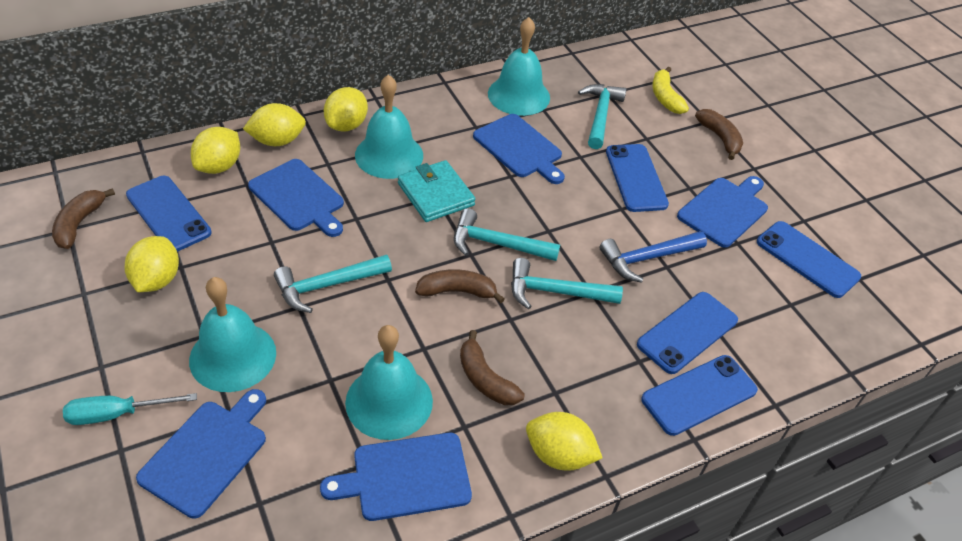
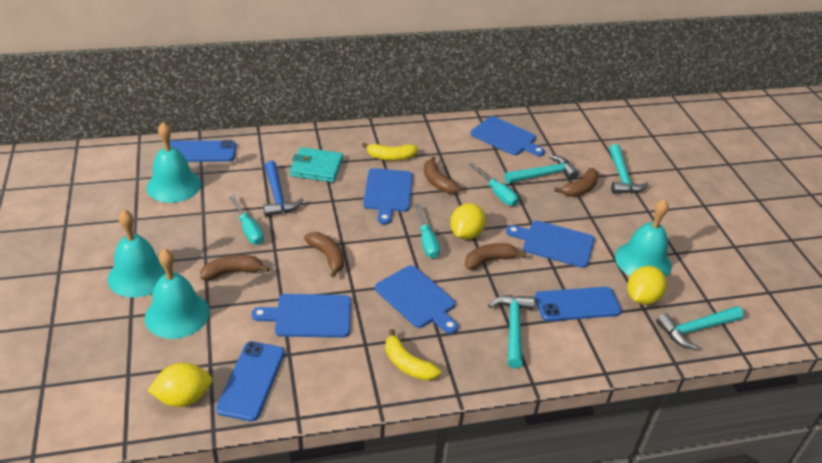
blue phone: 5 -> 3
brown banana: 4 -> 5
turquoise screwdriver: 1 -> 3
yellow banana: 1 -> 2
yellow lemon: 5 -> 3

